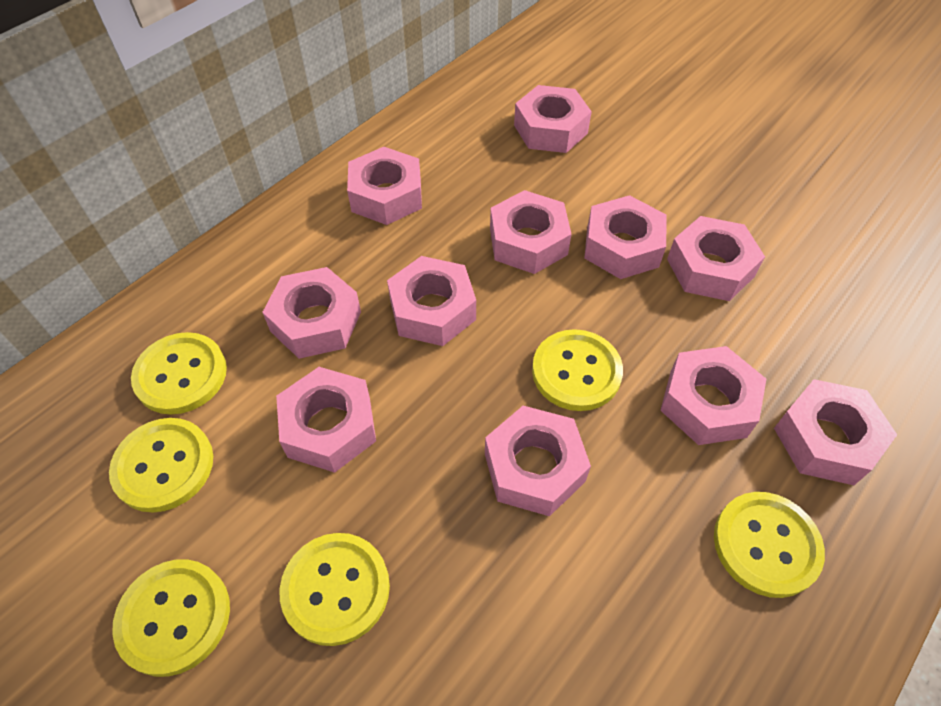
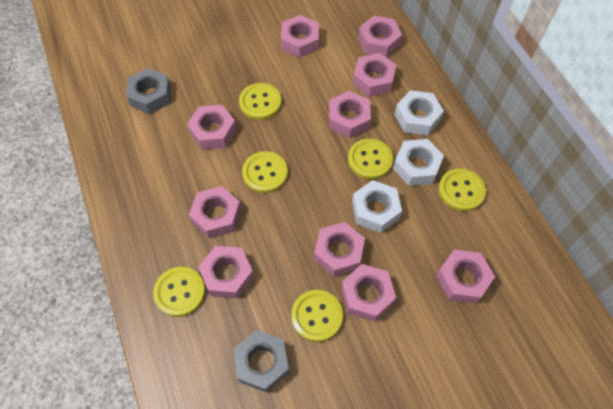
grey nut: 0 -> 2
pink nut: 11 -> 10
white nut: 0 -> 3

